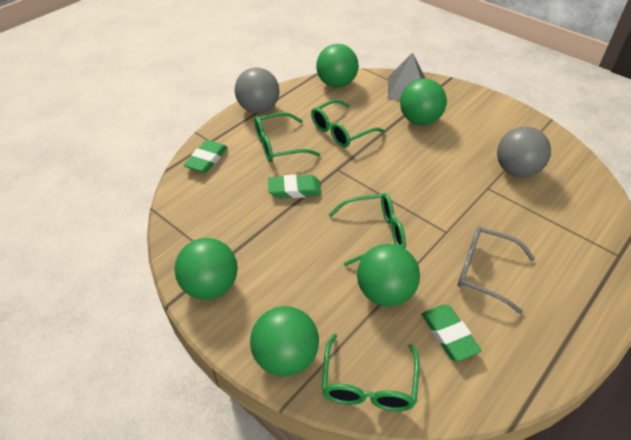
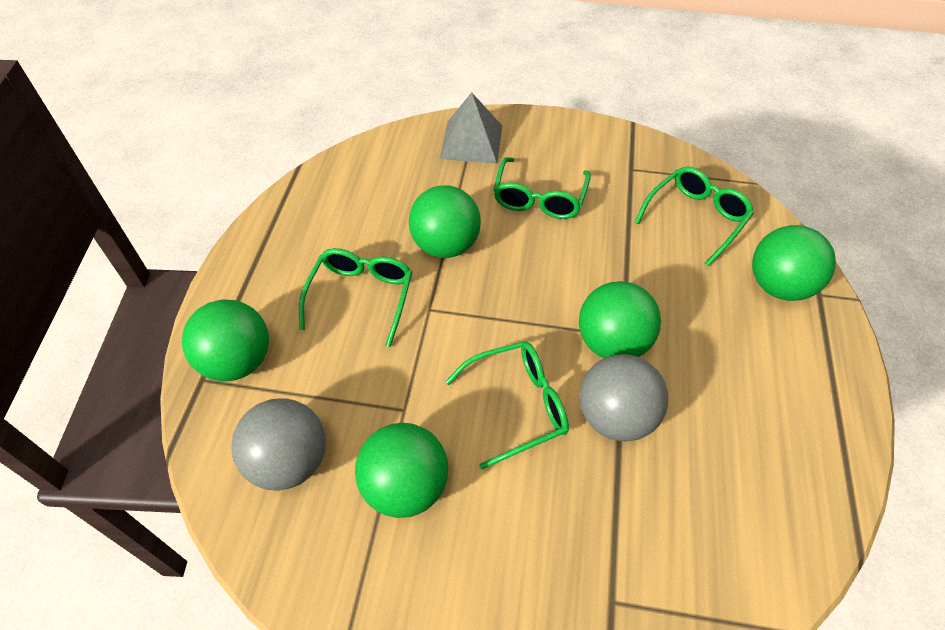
green eraser: 3 -> 0
grey glasses: 1 -> 0

